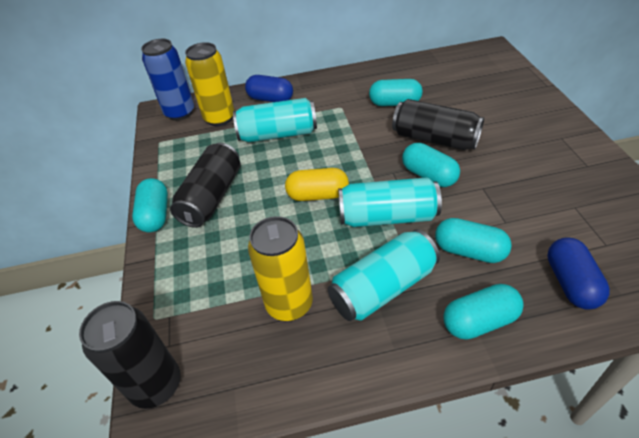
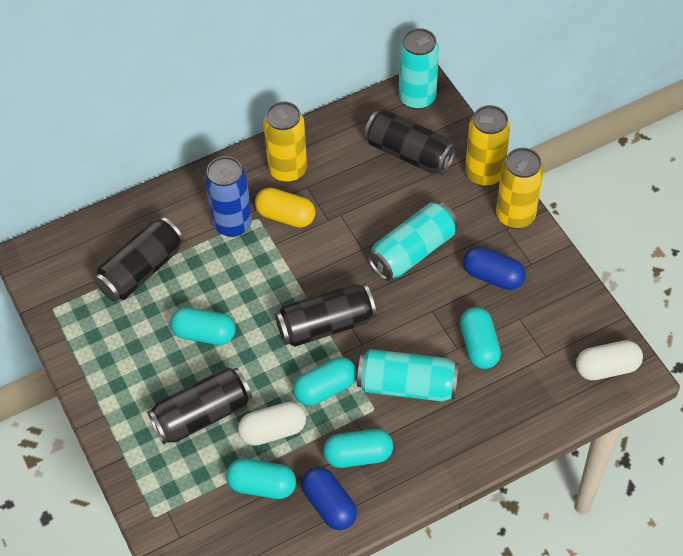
black can: 3 -> 4
white capsule: 0 -> 2
yellow can: 2 -> 3

